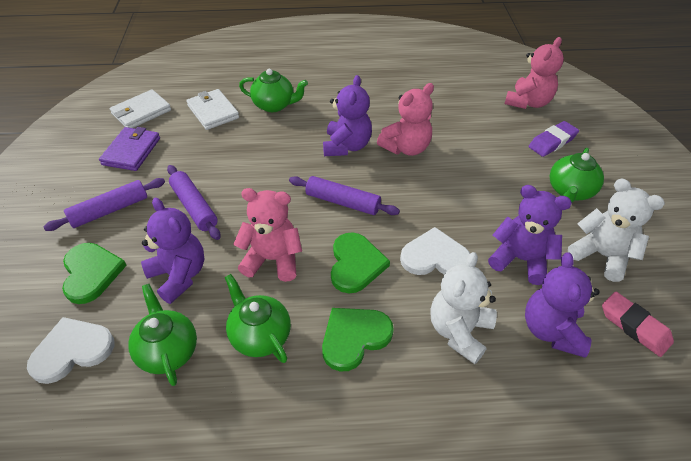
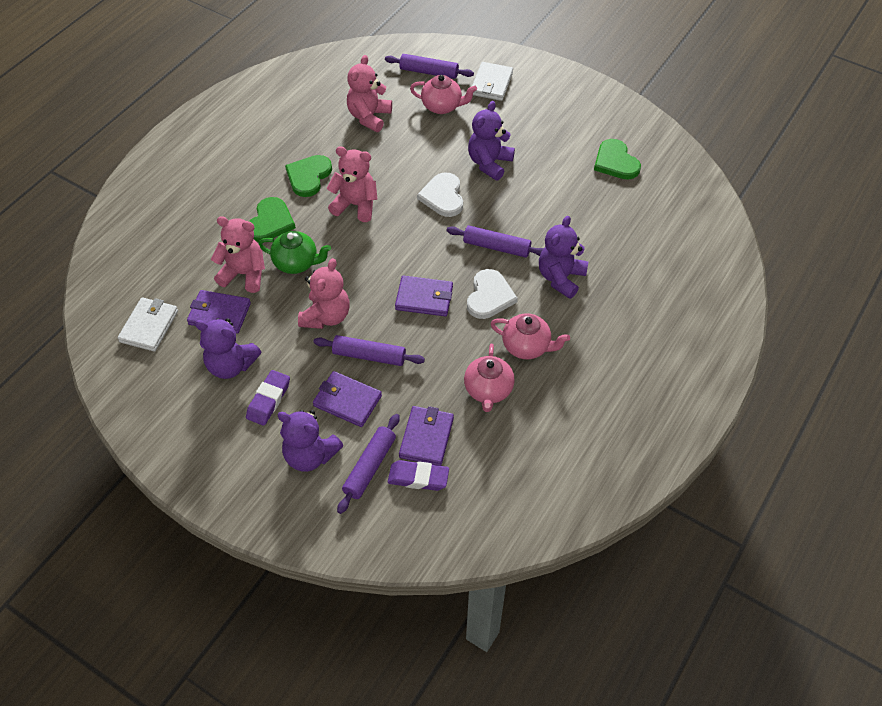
green teapot: 4 -> 1
pink eraser: 1 -> 0
pink teapot: 0 -> 3
pink teddy bear: 3 -> 4
purple eraser: 1 -> 2
purple rolling pin: 3 -> 4
purple wallet: 1 -> 4
white teddy bear: 2 -> 0

